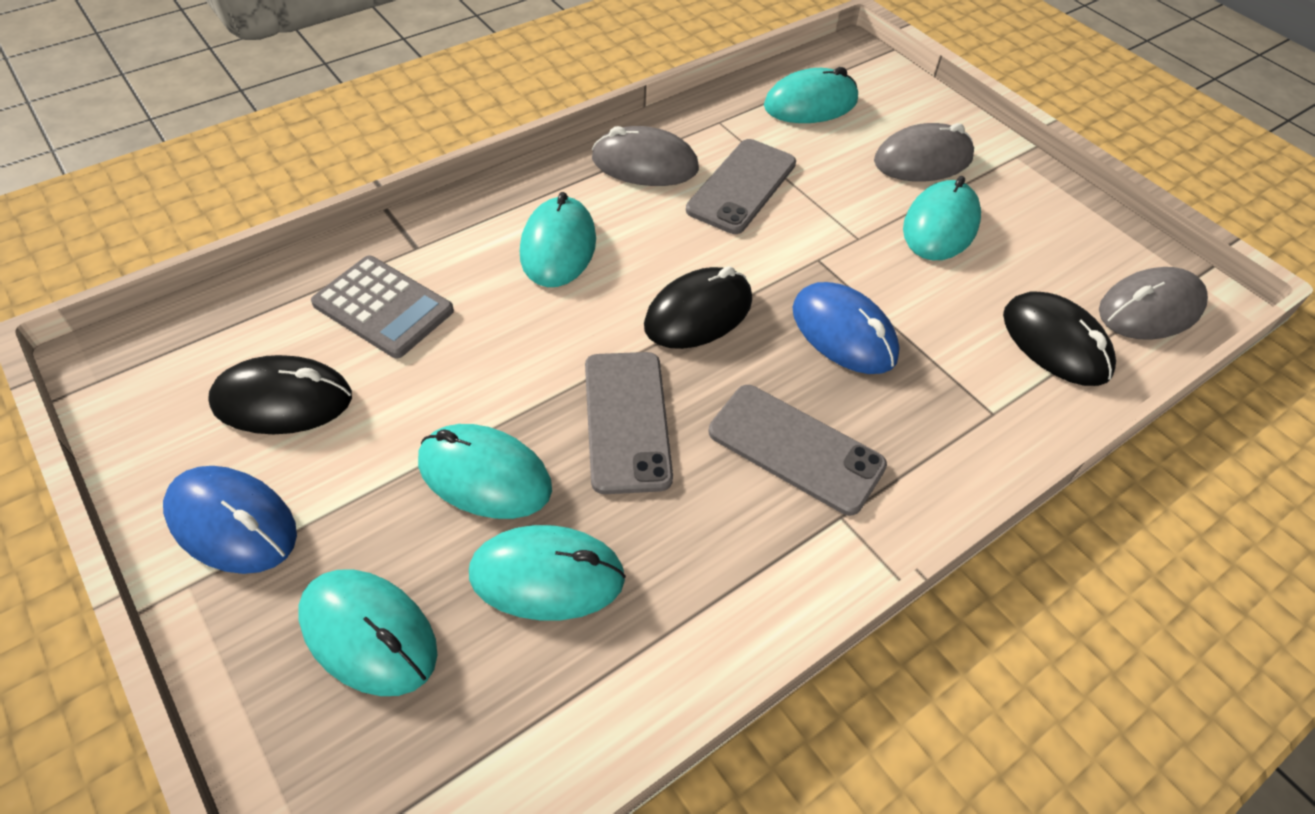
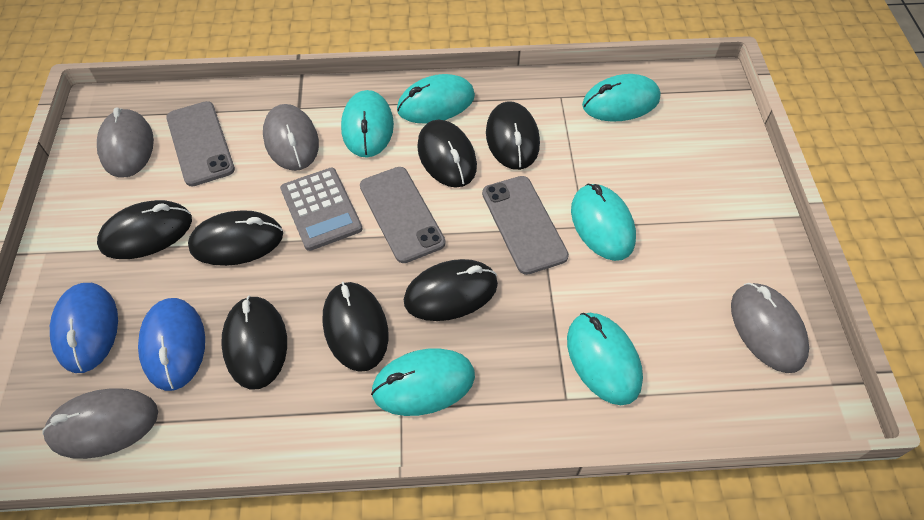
black mouse: 3 -> 7
grey mouse: 3 -> 4

